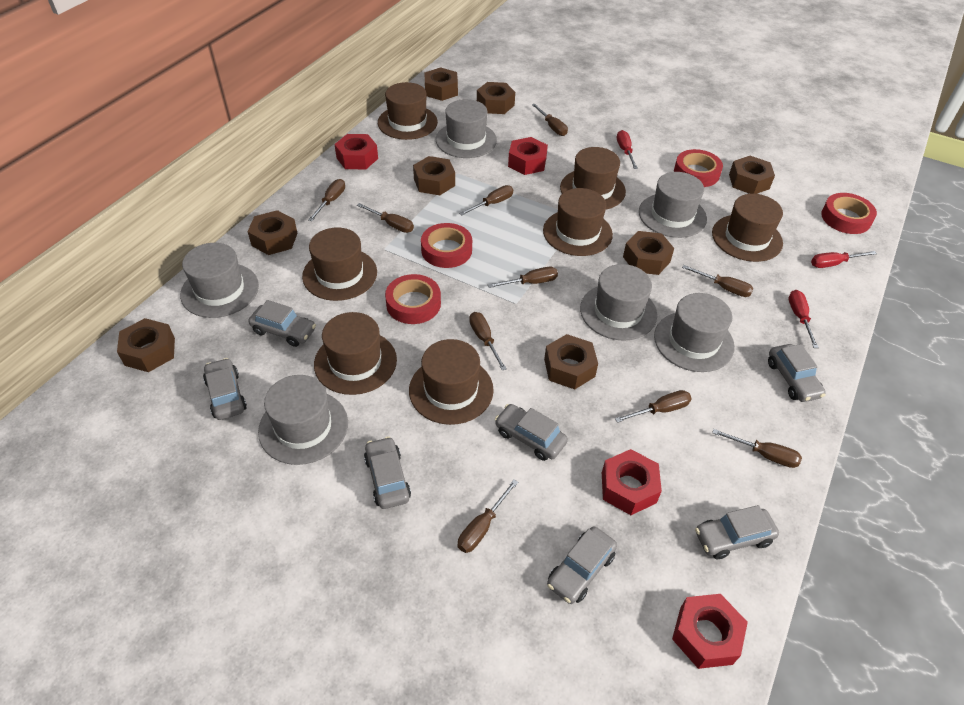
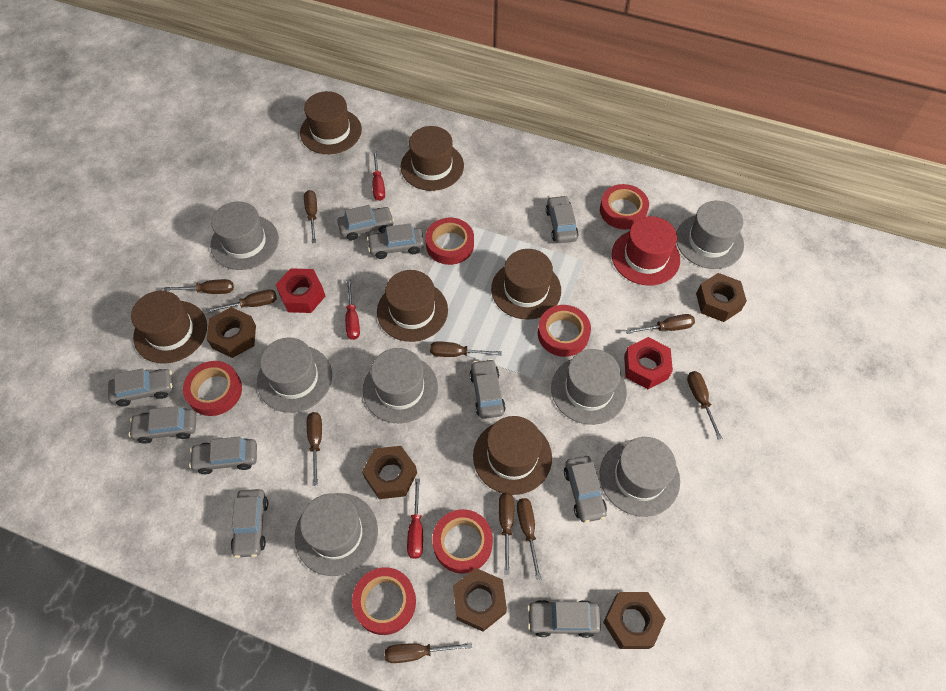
brown hat: 7 -> 6
brown nut: 8 -> 5
grey car: 7 -> 10
grey hat: 6 -> 7
red hat: 0 -> 1
red nut: 4 -> 2
red tape: 4 -> 6

